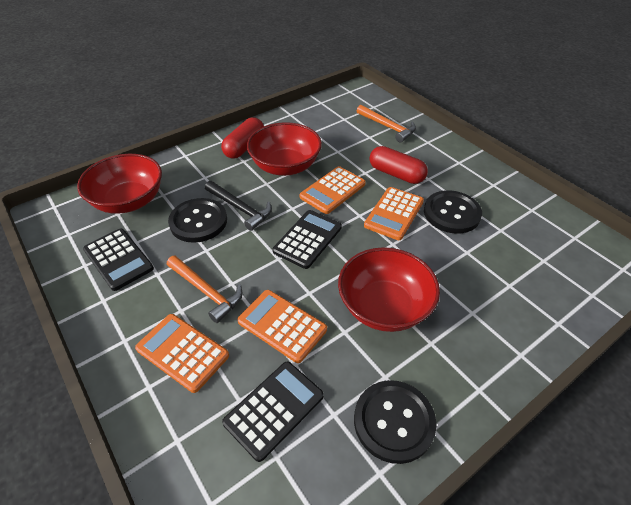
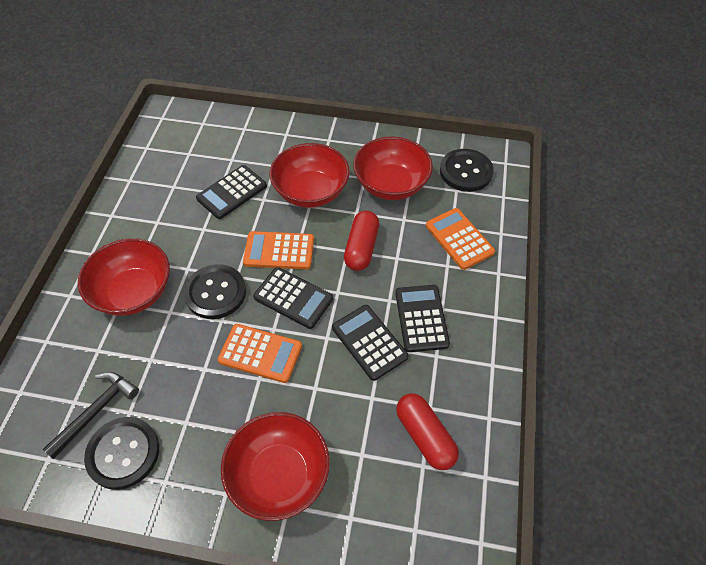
black calculator: 3 -> 4
orange calculator: 4 -> 3
orange hammer: 2 -> 0
red bowl: 3 -> 4

